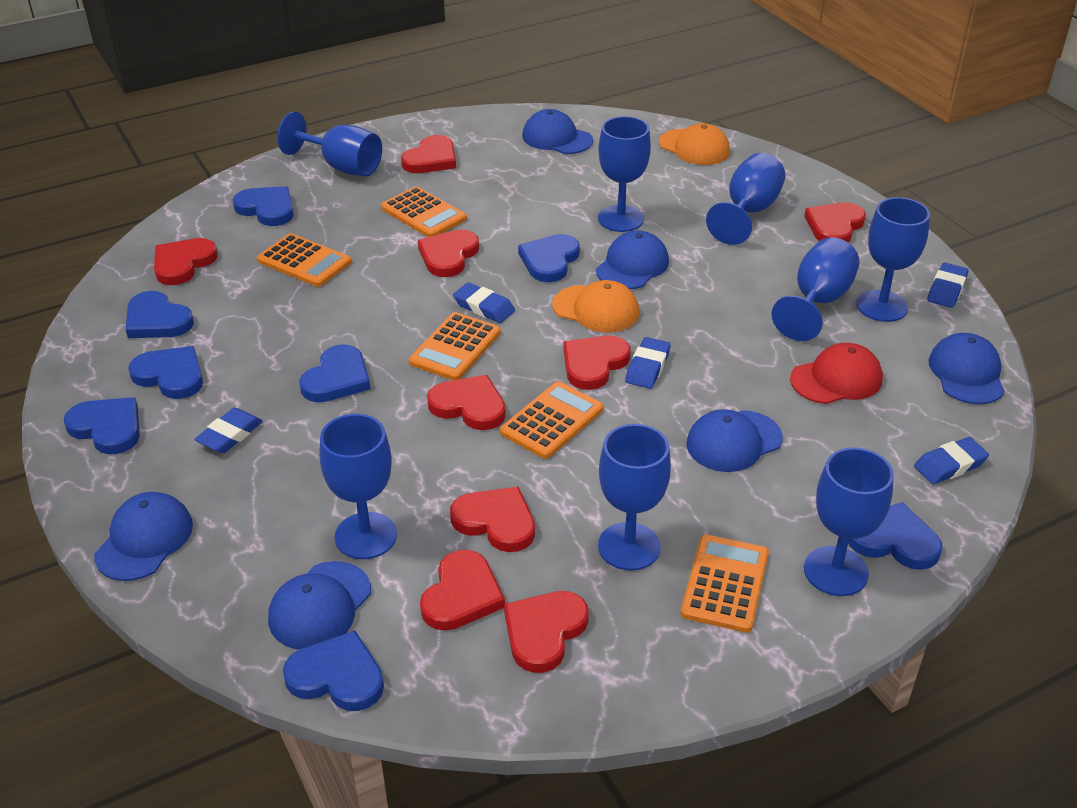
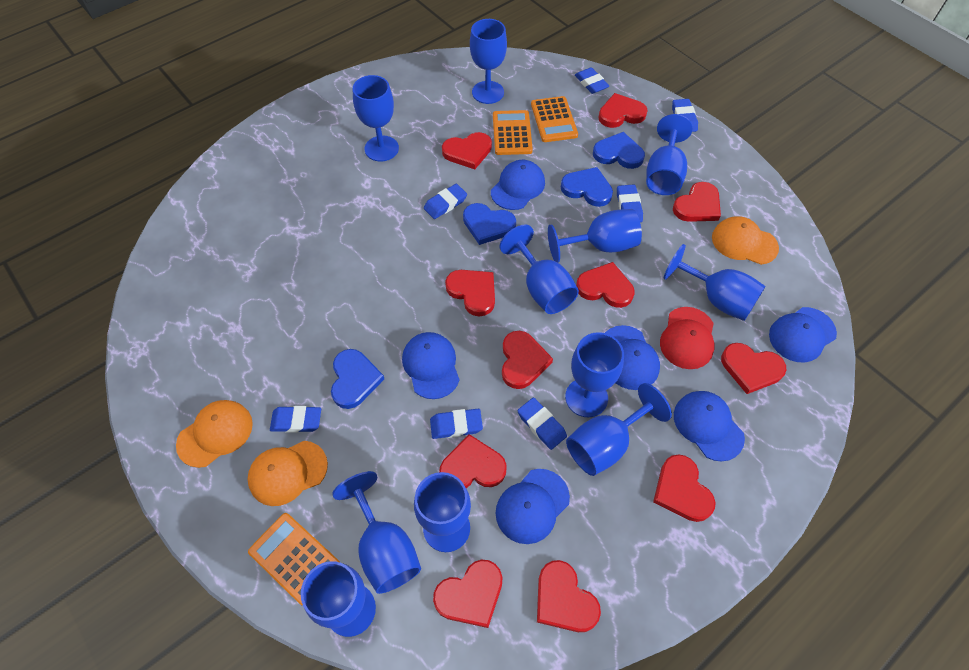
blue eraser: 5 -> 7
blue goblet: 8 -> 11
blue heart: 8 -> 4
orange calculator: 5 -> 3
orange cap: 2 -> 3
red heart: 9 -> 11

